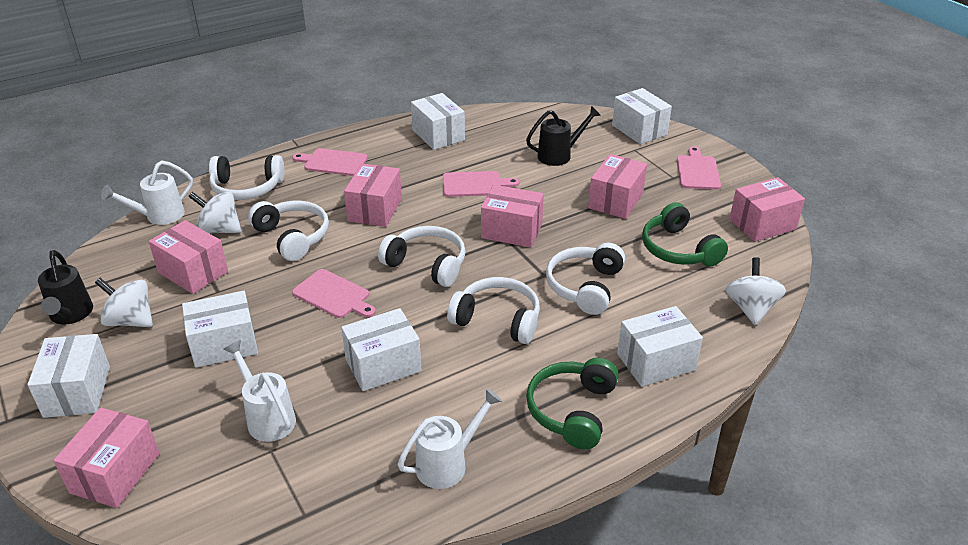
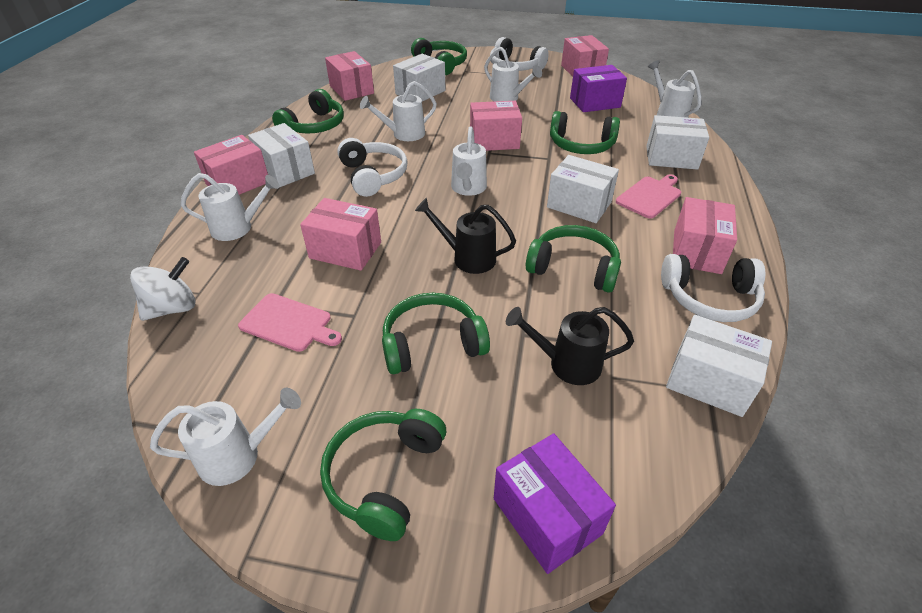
green headphones: 2 -> 6
pink cutting board: 4 -> 2
purple box: 0 -> 2
white box: 6 -> 5
white headphones: 5 -> 3
white spinning top: 3 -> 1
white watering can: 3 -> 6

